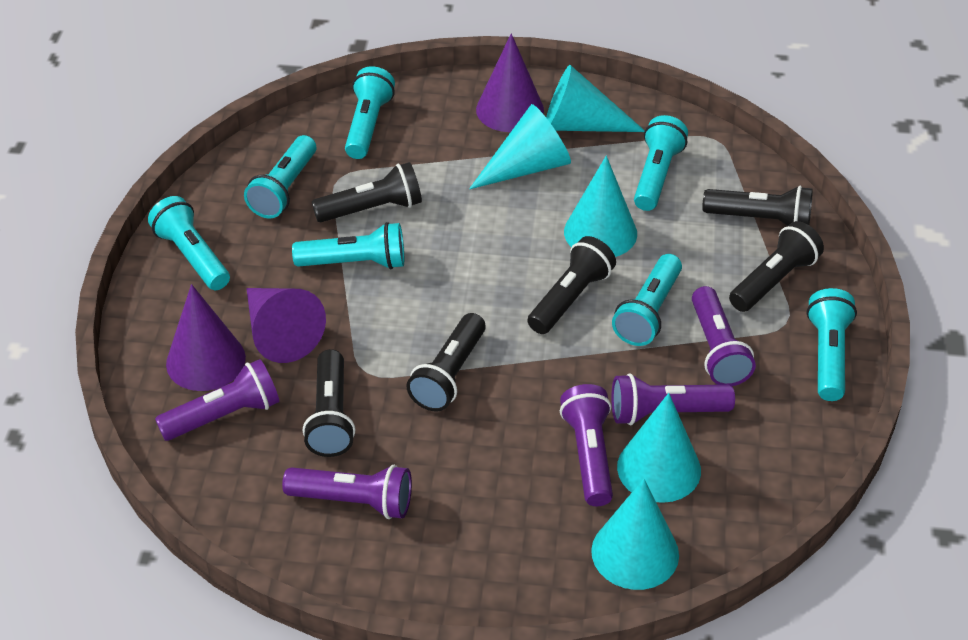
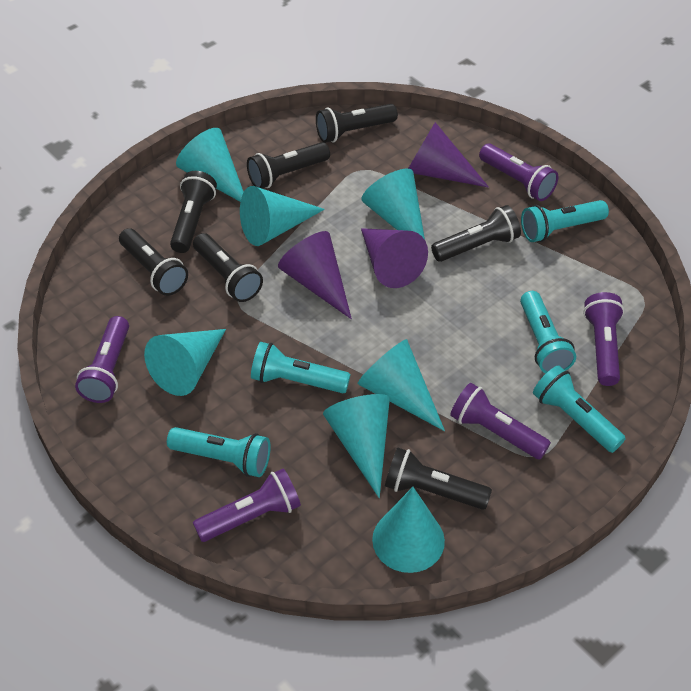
black flashlight: 6 -> 7
turquoise cone: 5 -> 7
turquoise flashlight: 7 -> 5

